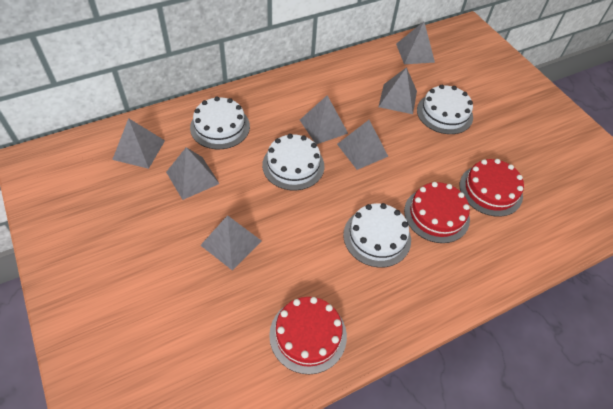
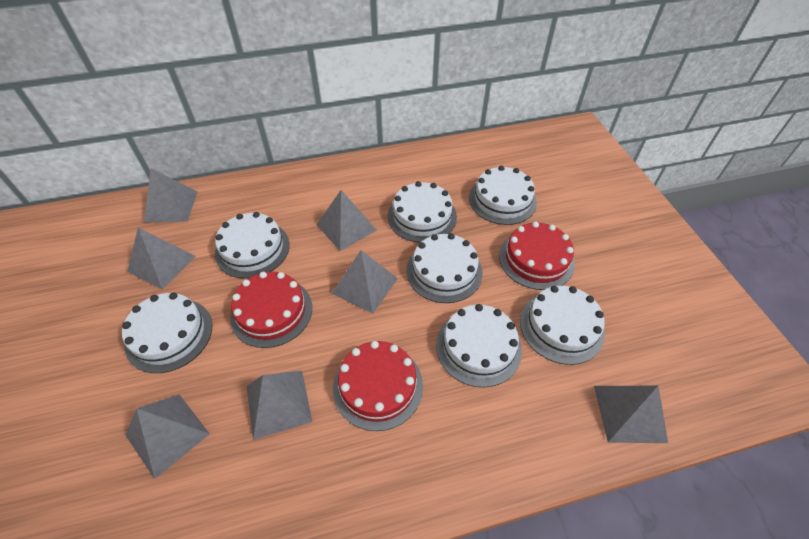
white cake: 4 -> 7

